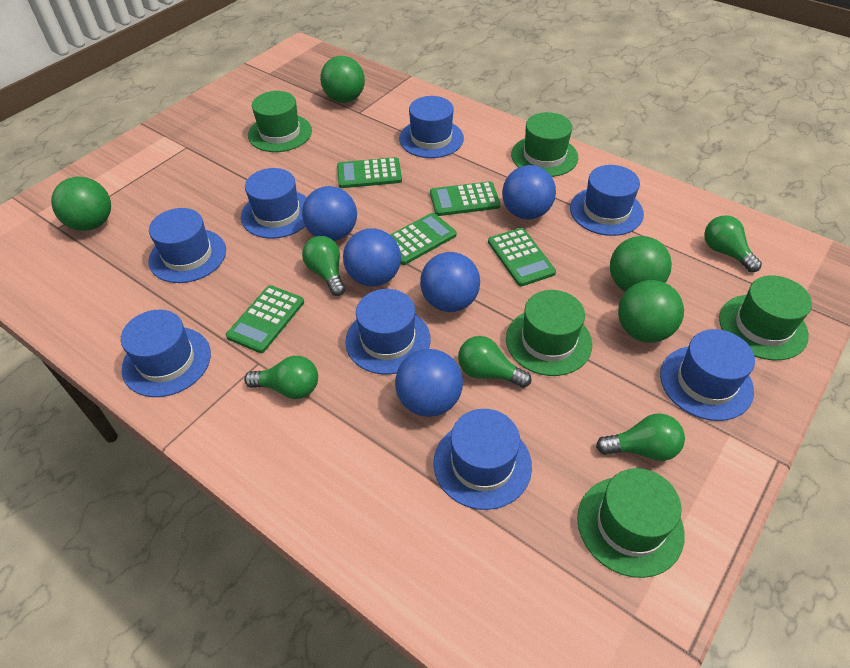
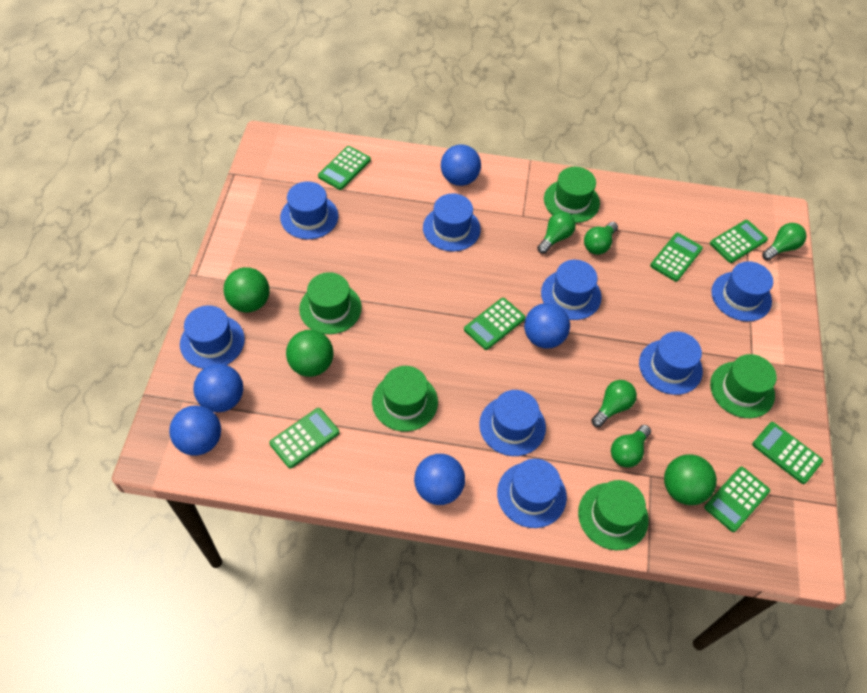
green ball: 4 -> 3
green calculator: 5 -> 7

